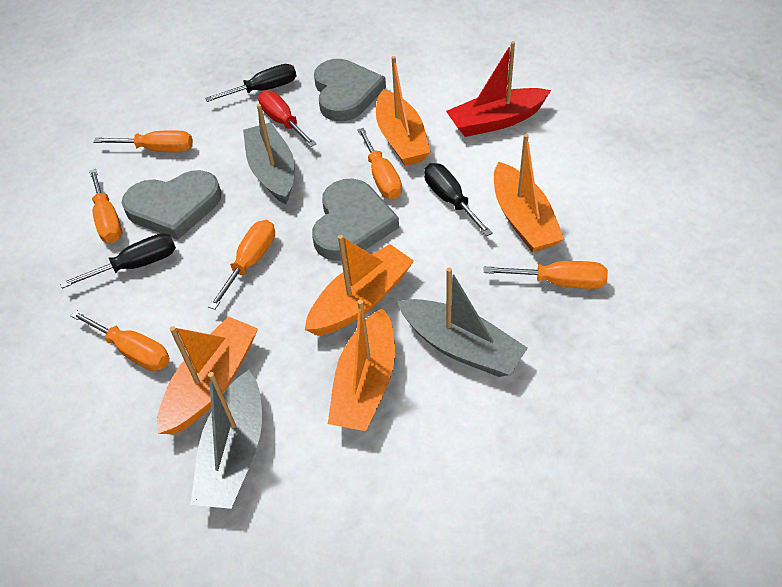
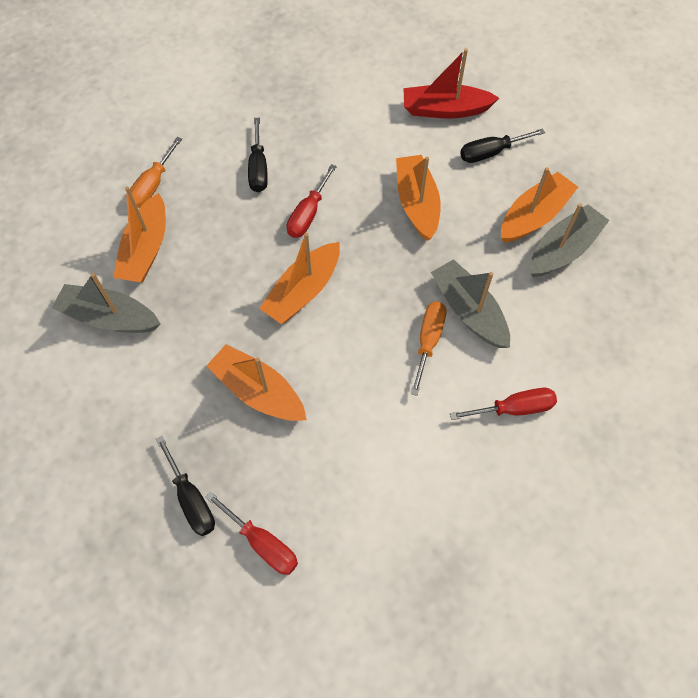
grey heart: 3 -> 0
orange screwdriver: 6 -> 2
red screwdriver: 1 -> 3

